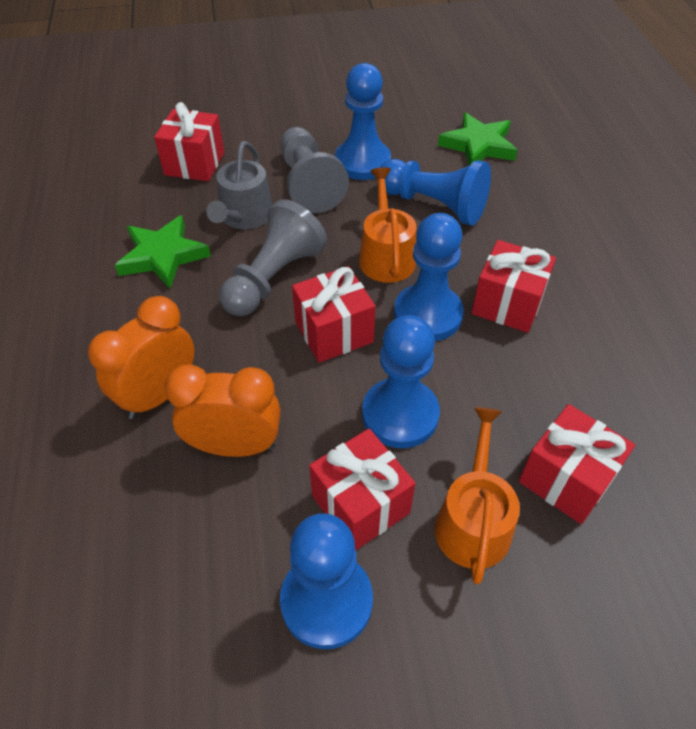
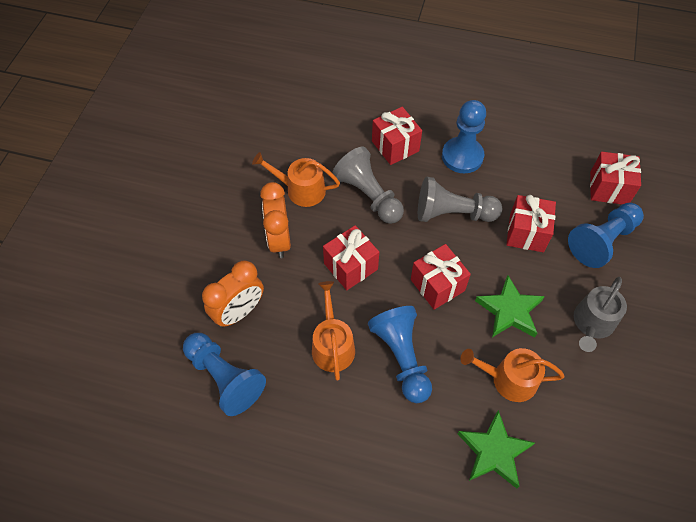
blue pawn: 5 -> 4
orange watering can: 2 -> 3

